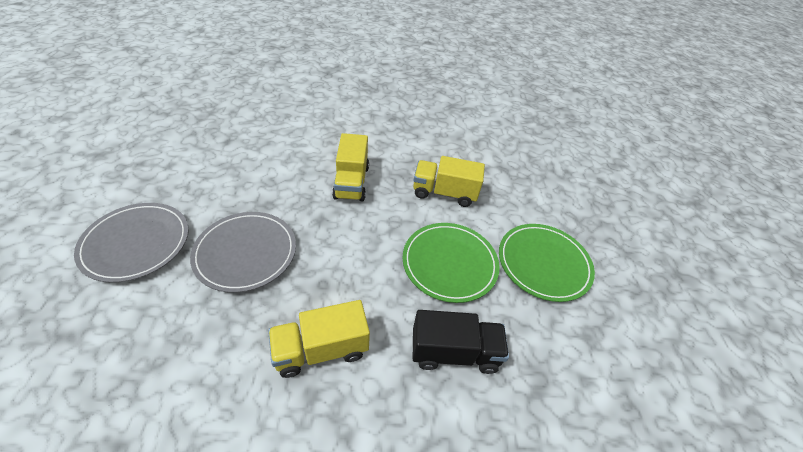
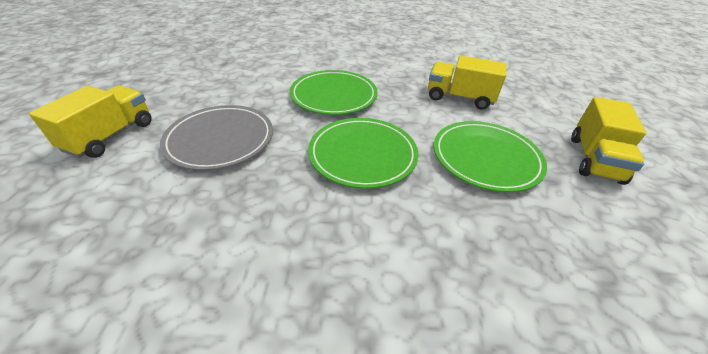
black truck: 1 -> 0
green plate: 2 -> 3
grey plate: 2 -> 1

